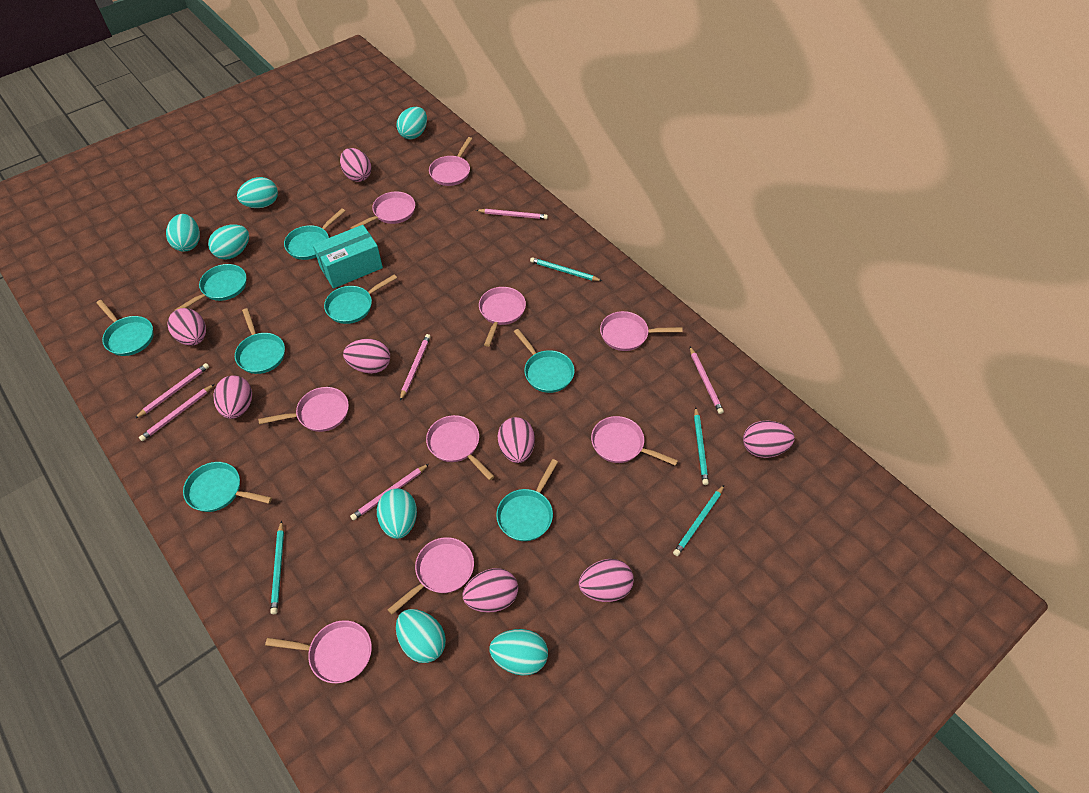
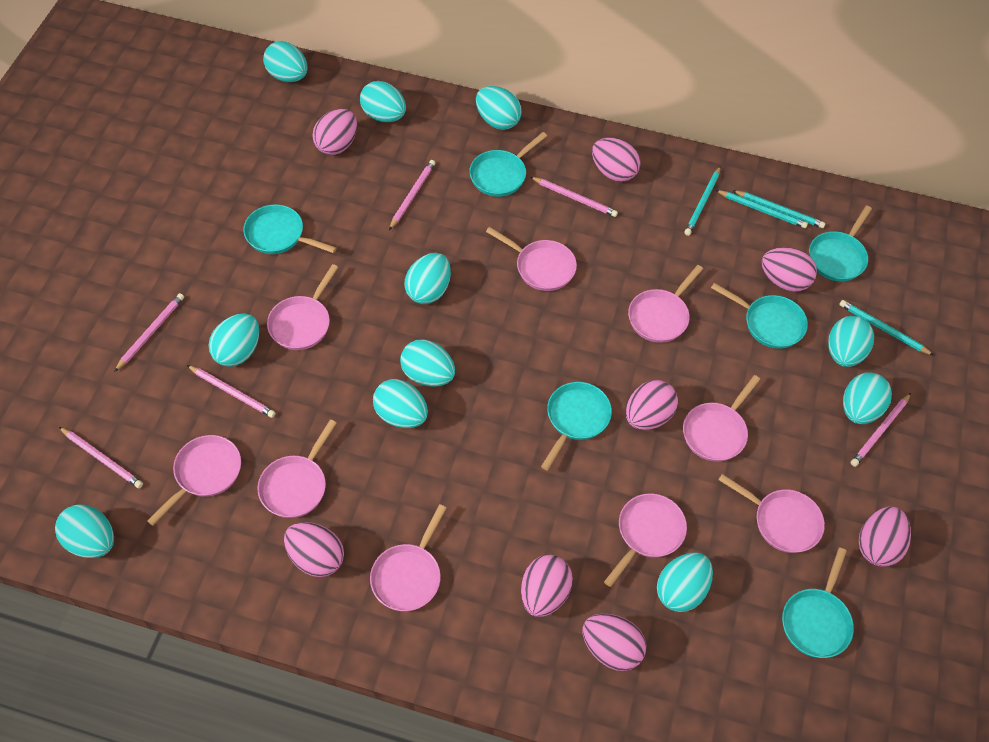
turquoise box: 1 -> 0
turquoise egg: 7 -> 11
turquoise pan: 8 -> 6

